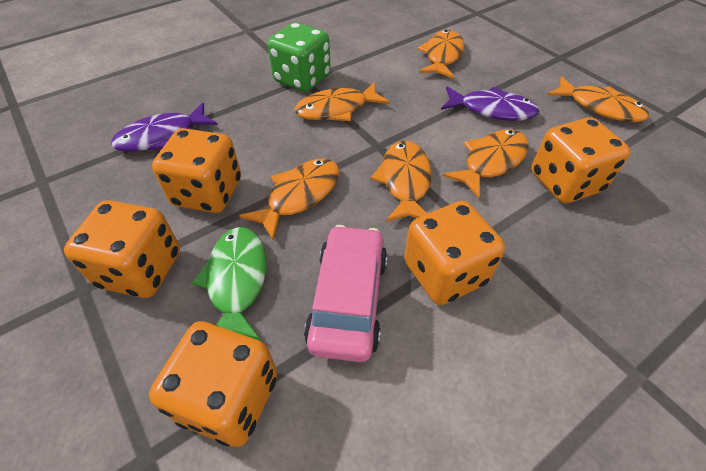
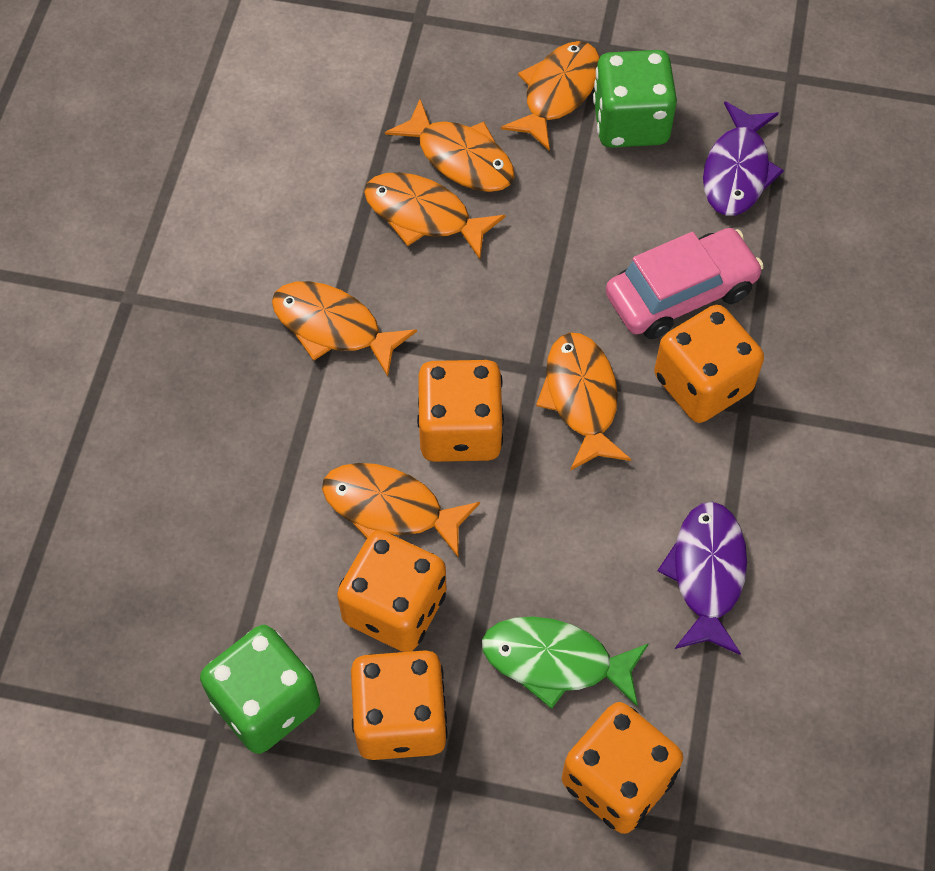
green dice: 1 -> 2

